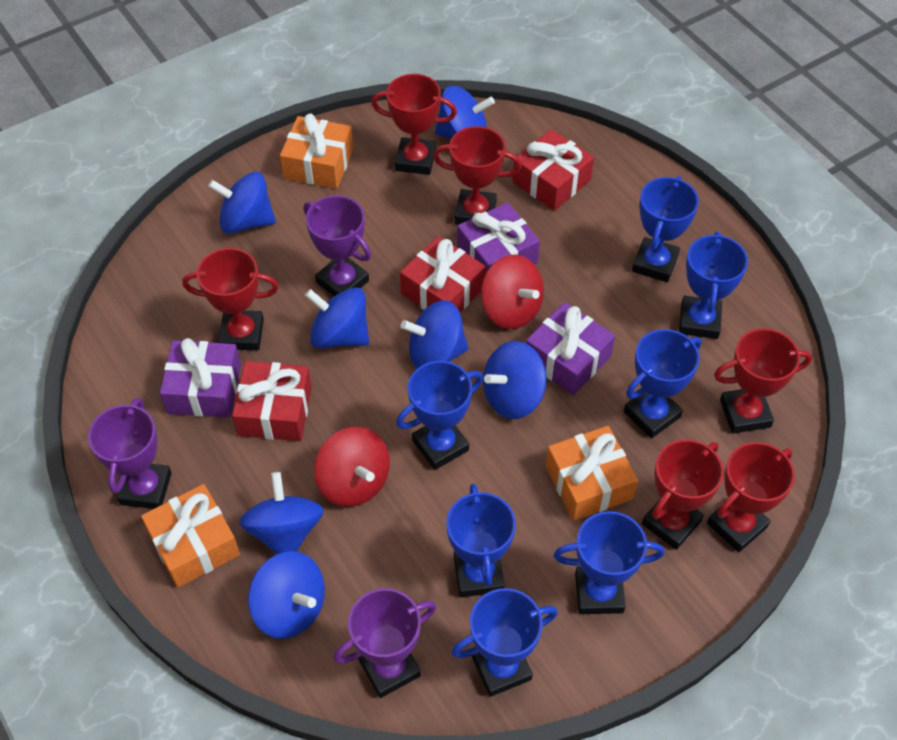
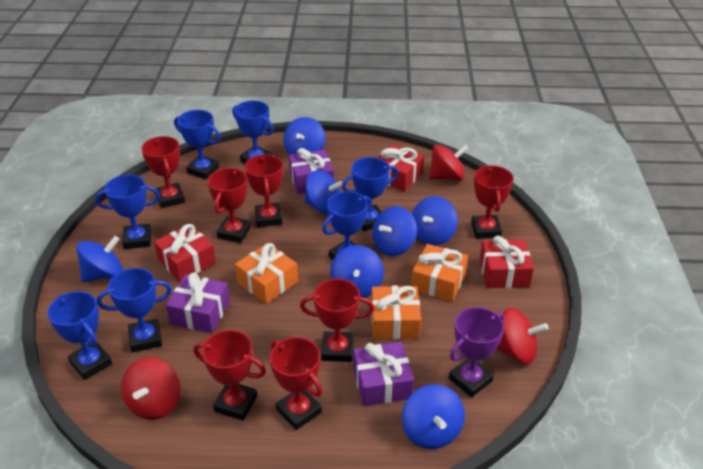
purple trophy: 3 -> 1
red spinning top: 2 -> 3
red trophy: 6 -> 7

